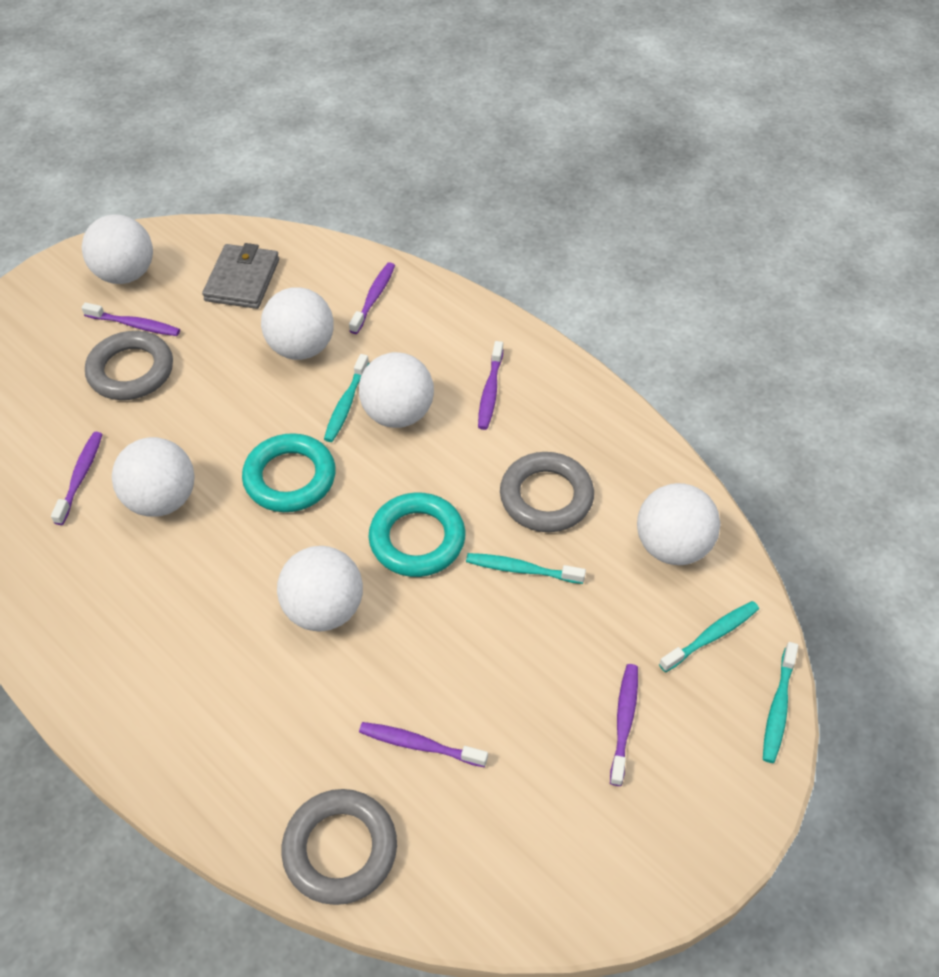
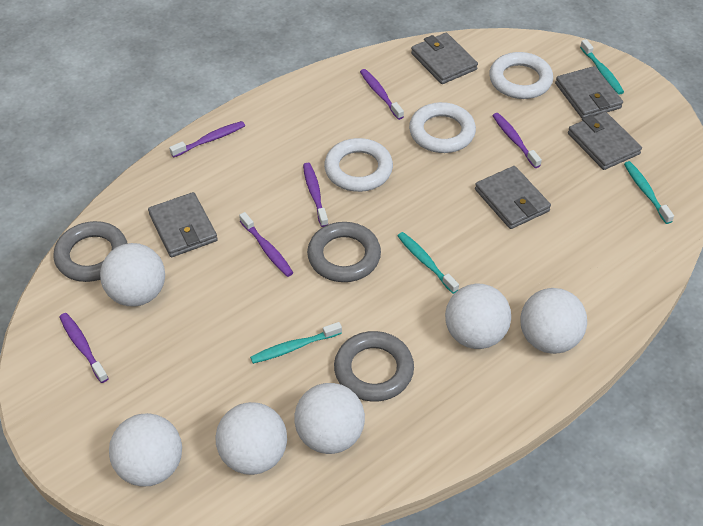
grey wallet: 1 -> 5
turquoise ring: 2 -> 0
white ring: 0 -> 3

